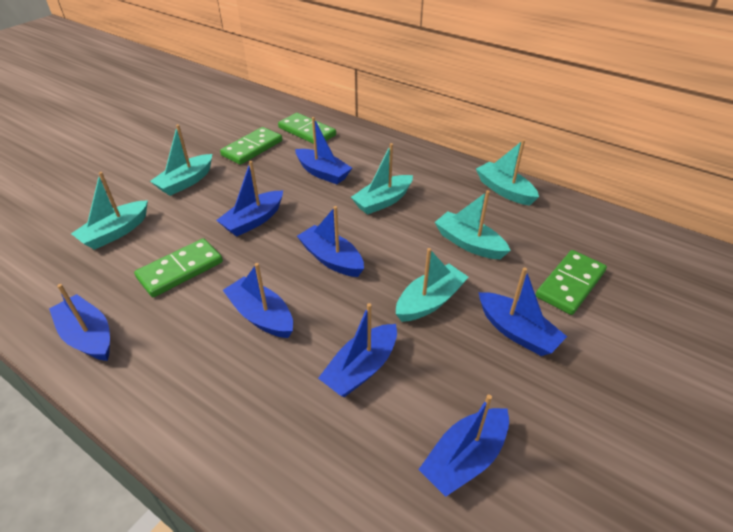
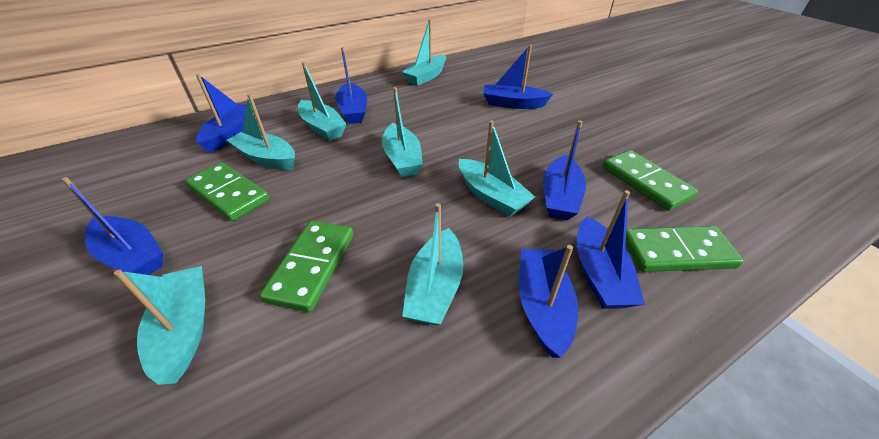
blue boat: 8 -> 7
turquoise boat: 6 -> 7

